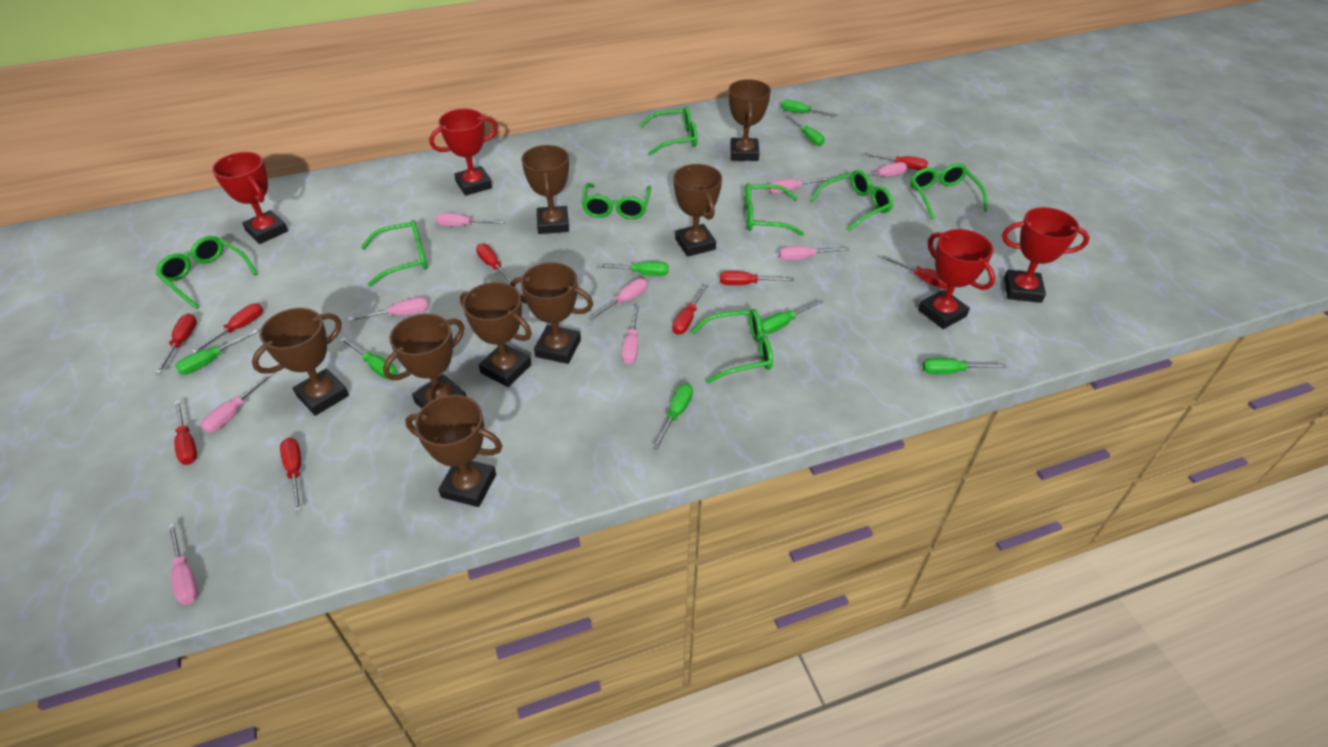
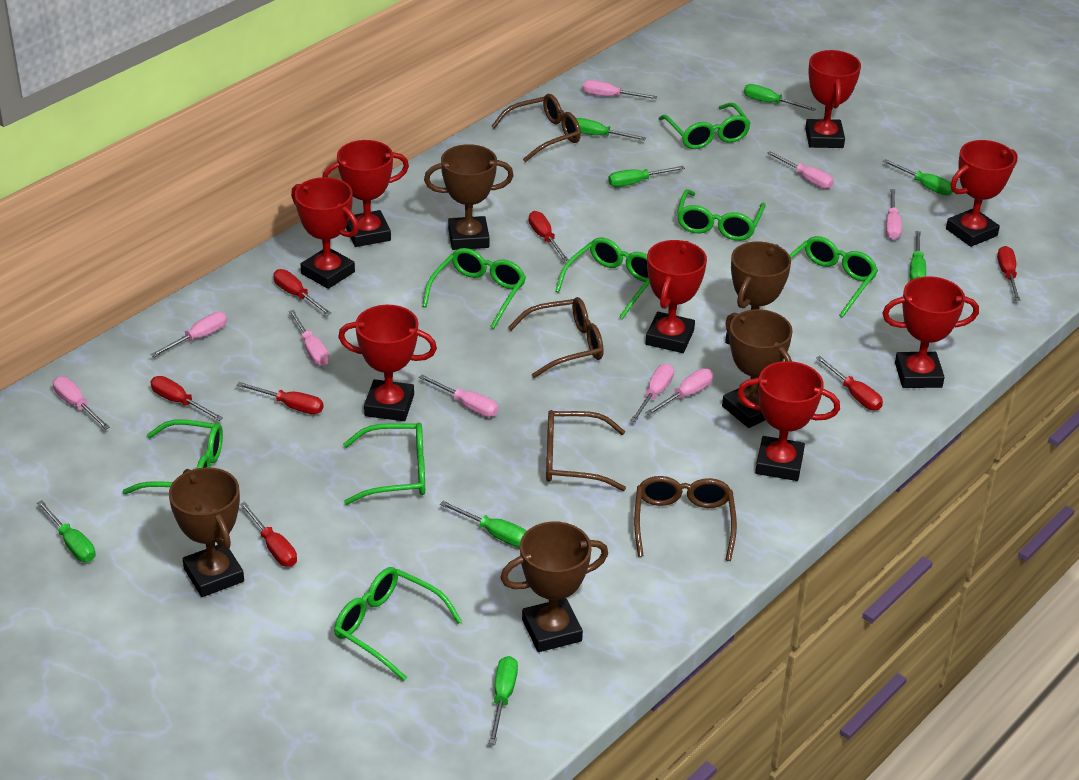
brown glasses: 0 -> 4
brown trophy: 8 -> 5
red screwdriver: 9 -> 7
red trophy: 4 -> 8

